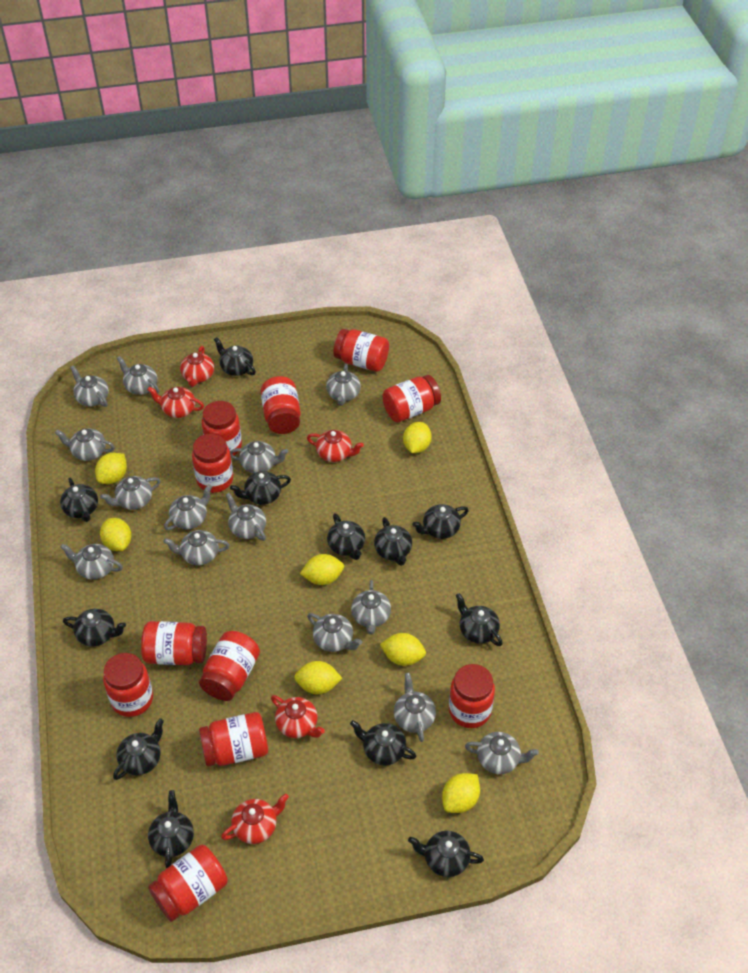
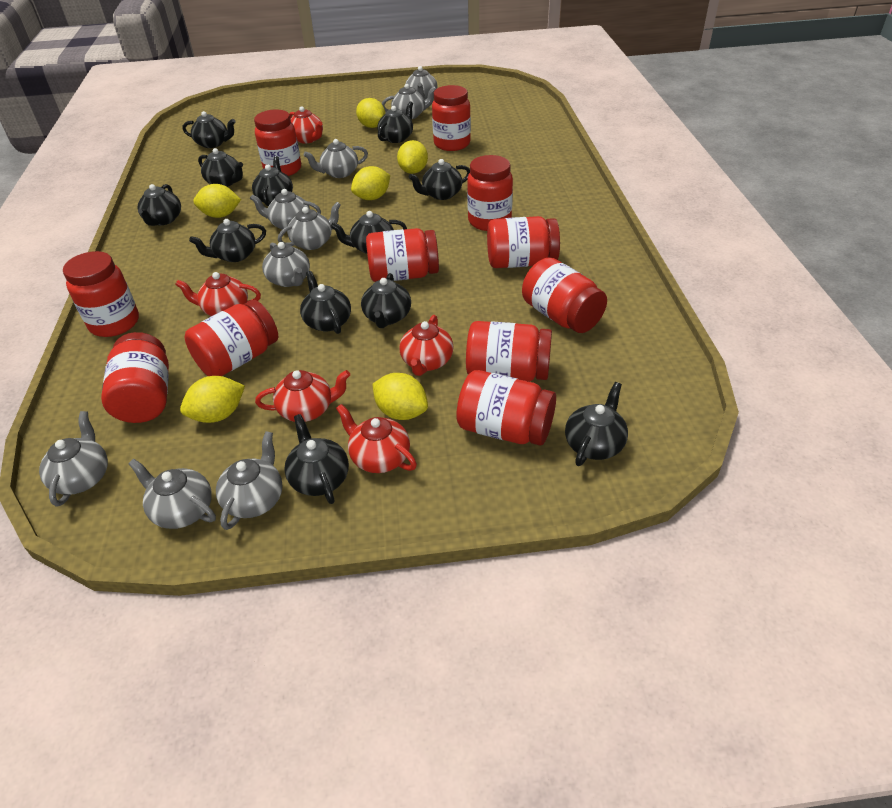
grey teapot: 14 -> 9
yellow lemon: 7 -> 6

